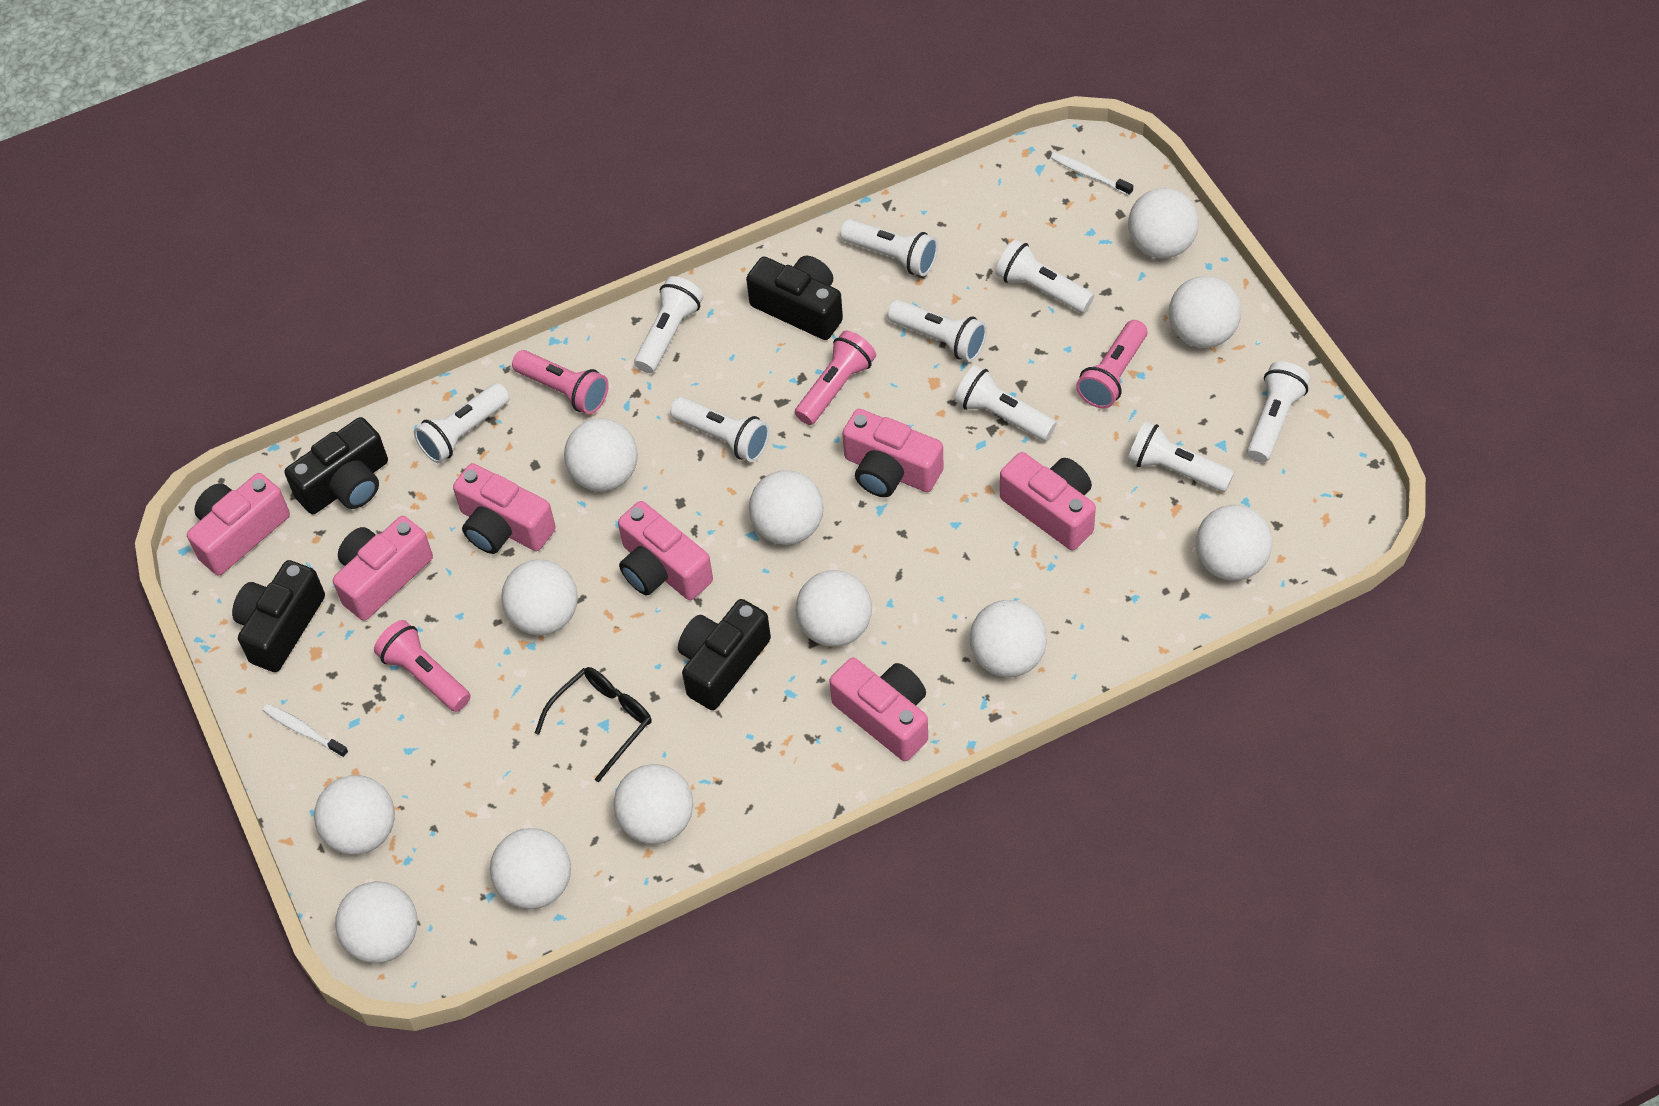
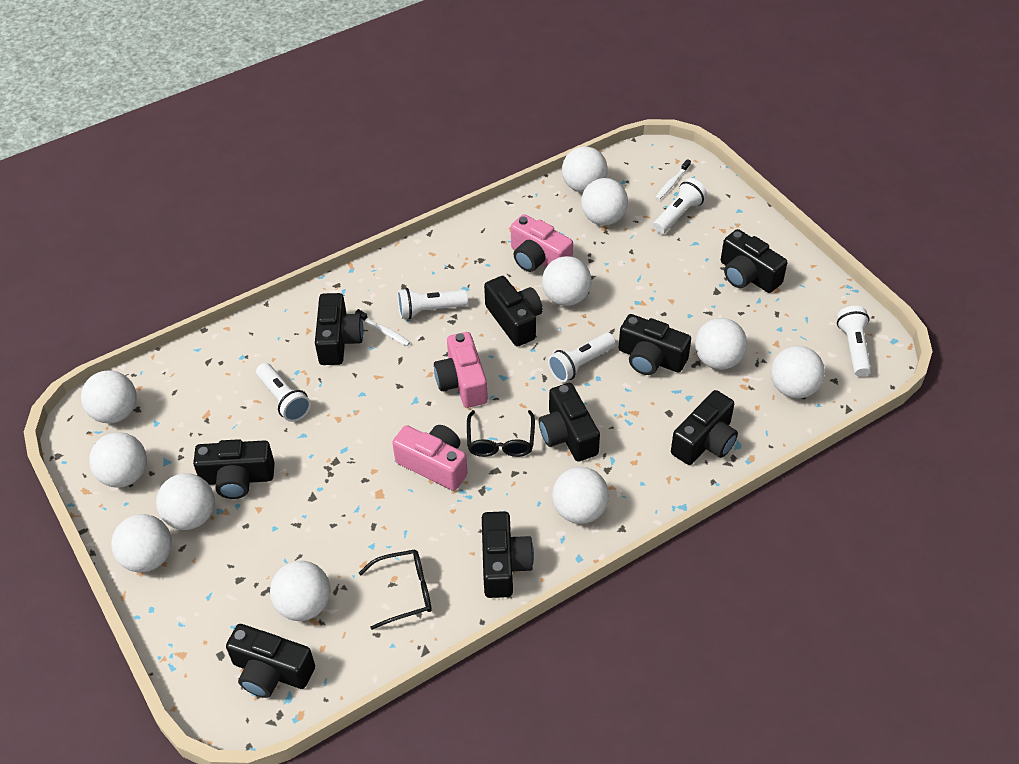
black camera: 4 -> 9
black glasses: 1 -> 2
pink camera: 7 -> 3
pink flashlight: 4 -> 0
white ball: 12 -> 11
white flashlight: 9 -> 5

